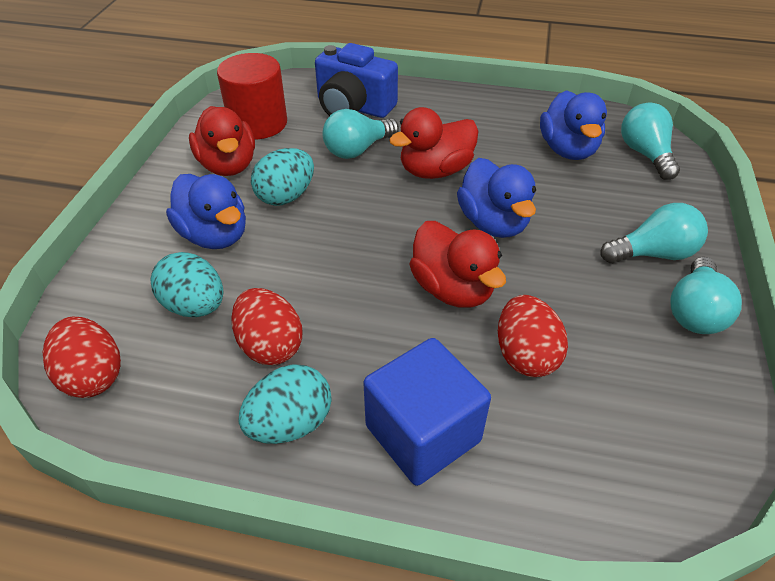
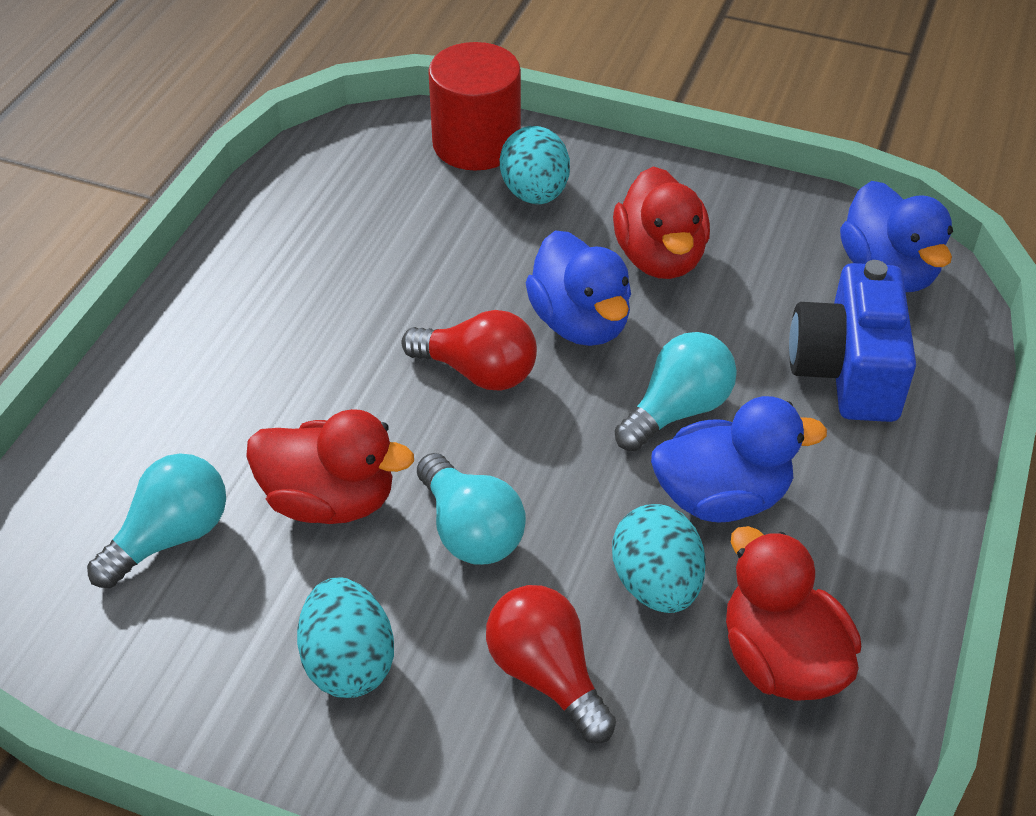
blue cube: 1 -> 0
red egg: 3 -> 0
red light bulb: 0 -> 2
turquoise light bulb: 4 -> 3

